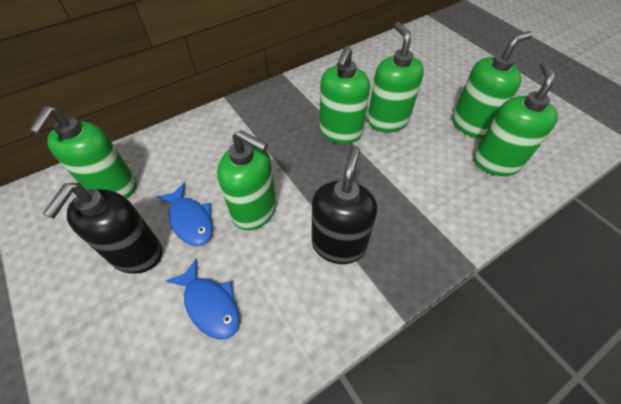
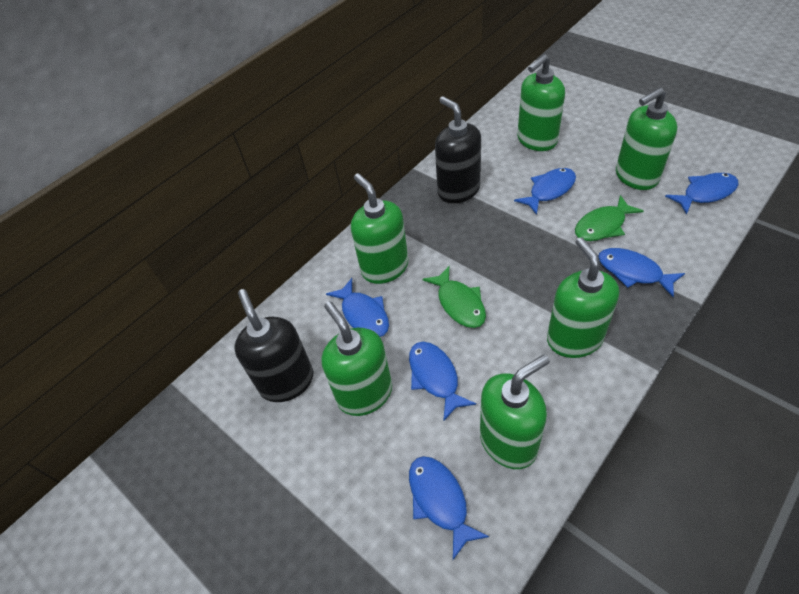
blue fish: 2 -> 6
green fish: 0 -> 2

